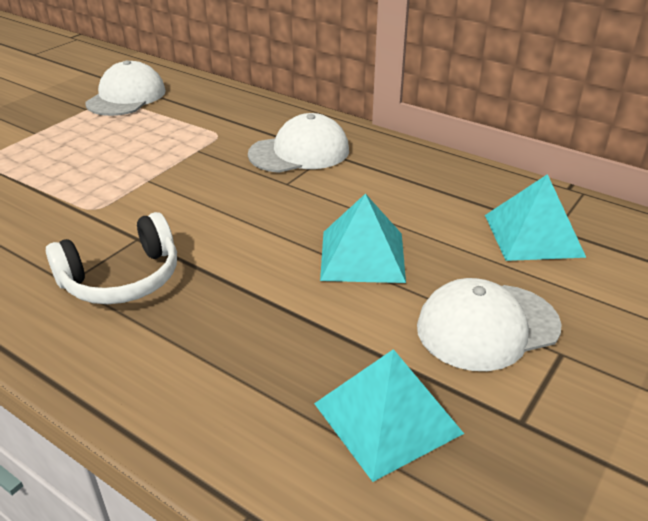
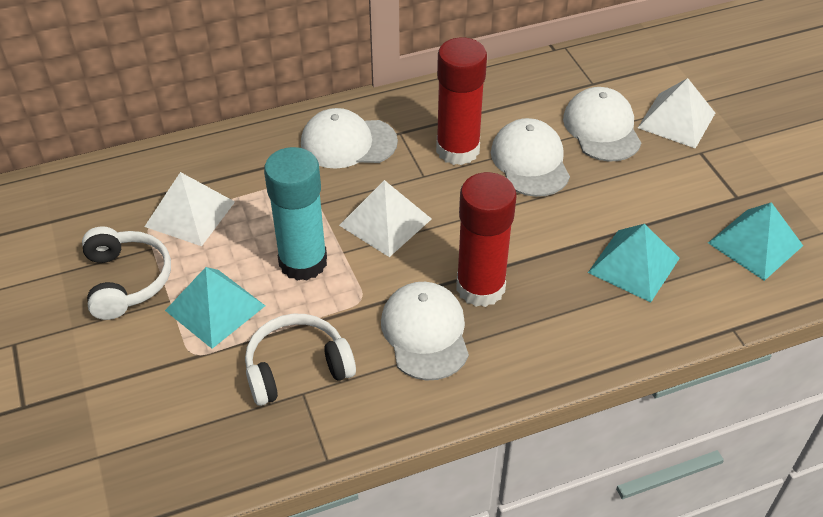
red glue stick: 0 -> 2
turquoise glue stick: 0 -> 1
white cap: 3 -> 4
white headphones: 1 -> 2
white pyramid: 0 -> 3

